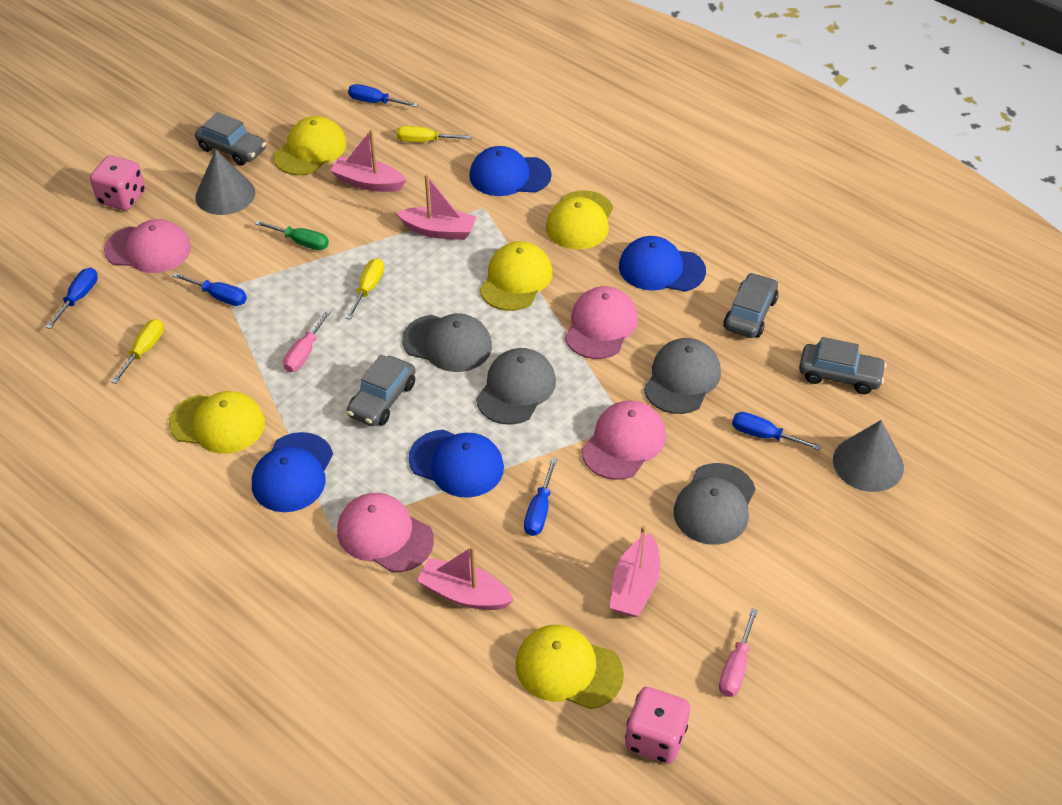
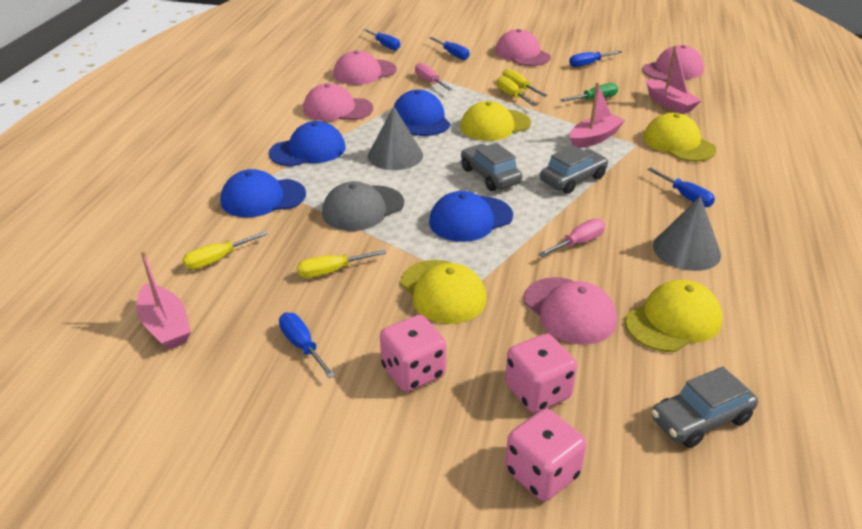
grey cap: 4 -> 1
grey car: 4 -> 3
pink boat: 4 -> 3
pink cap: 4 -> 5
pink dice: 2 -> 3
yellow cap: 5 -> 4
yellow screwdriver: 3 -> 4

